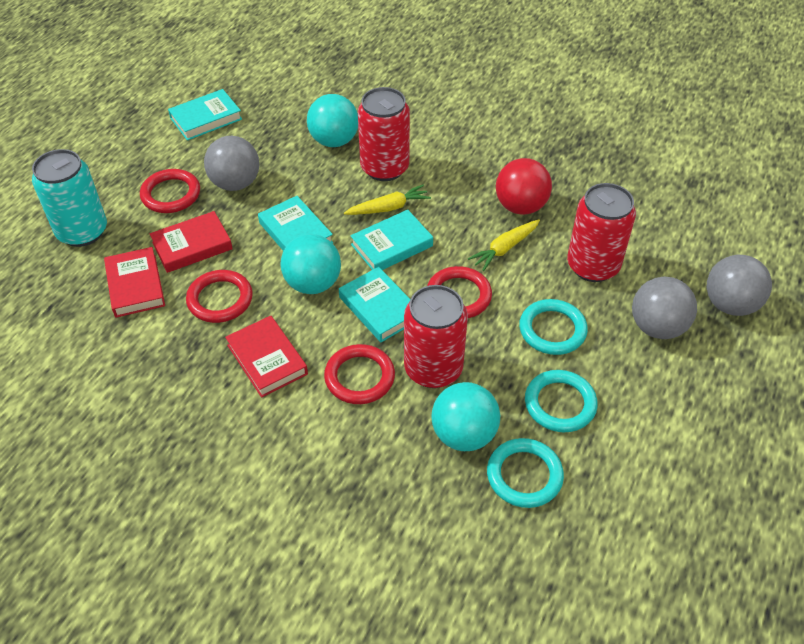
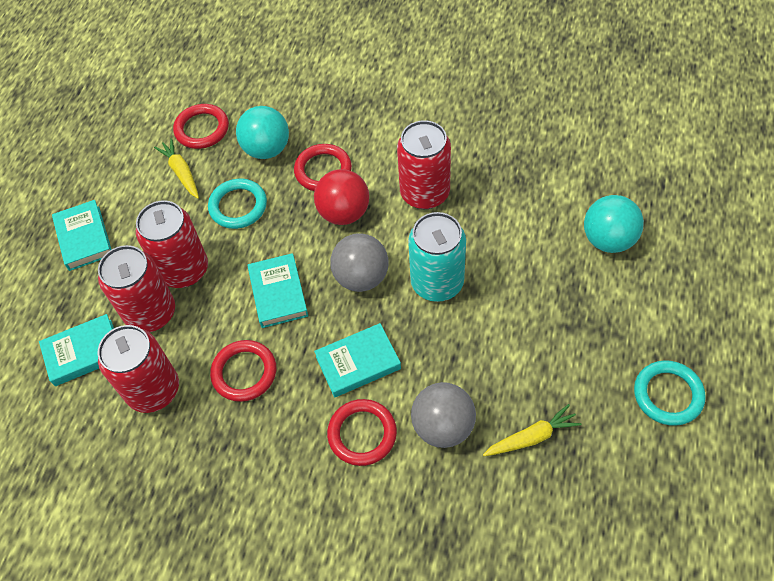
grey ball: 3 -> 2
red book: 3 -> 0
red can: 3 -> 4
turquoise ball: 3 -> 2
turquoise ring: 3 -> 2

